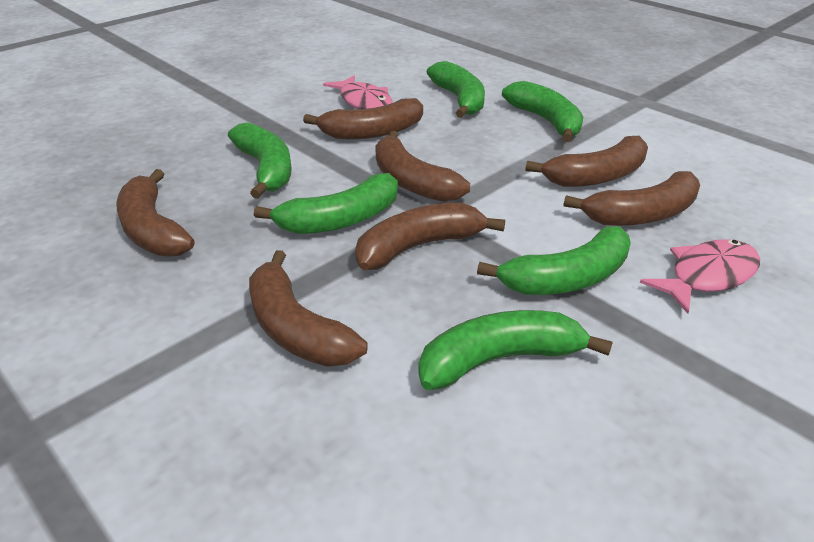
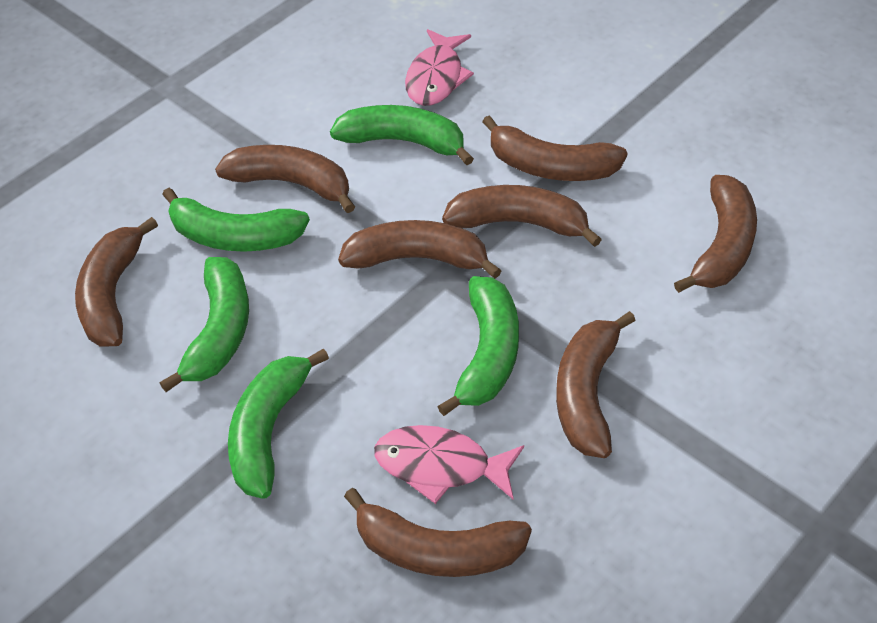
brown banana: 7 -> 8
green banana: 6 -> 5

